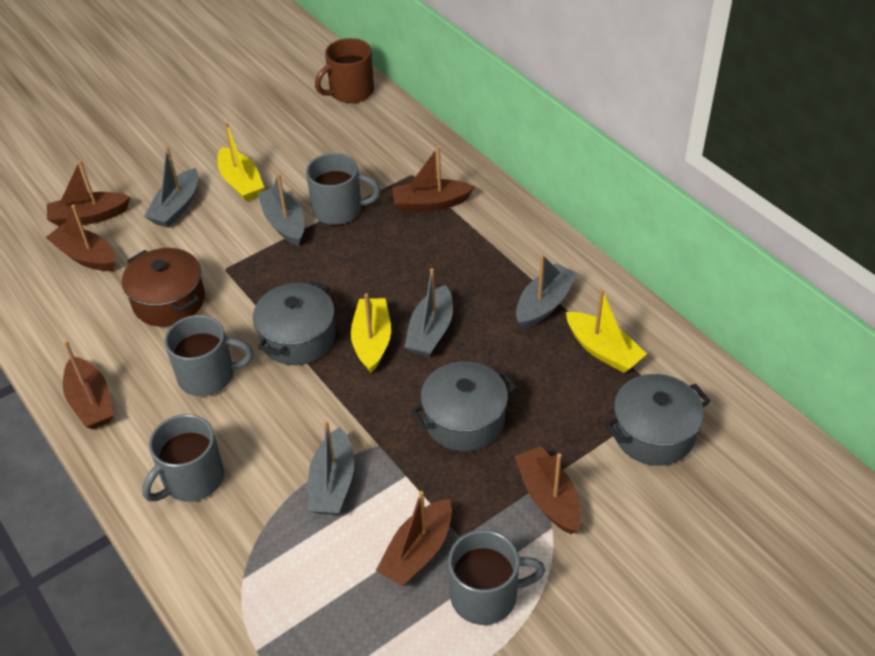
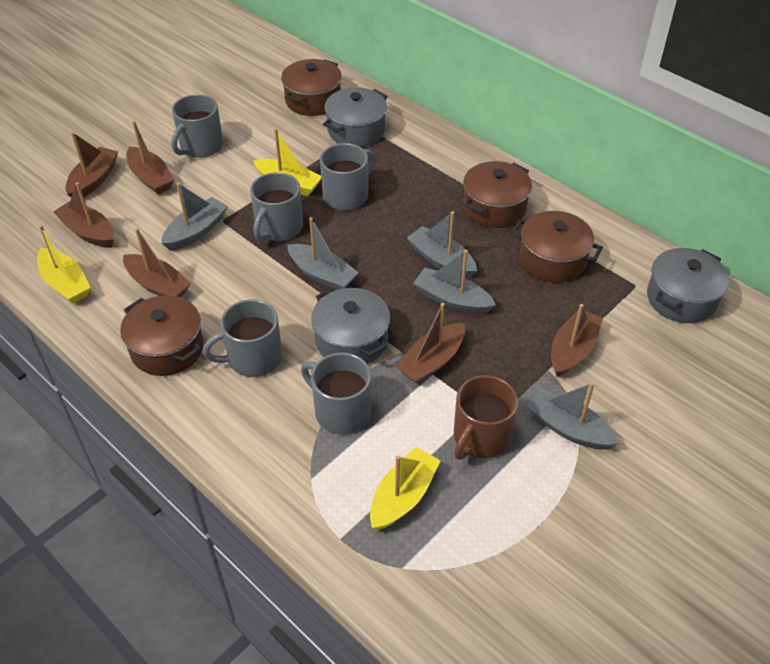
brown pot: 1 -> 4
grey mug: 4 -> 5

